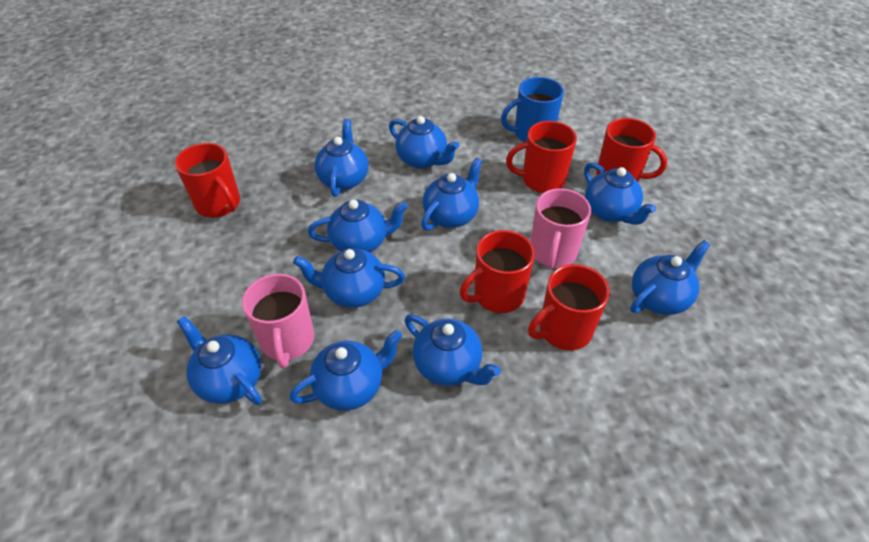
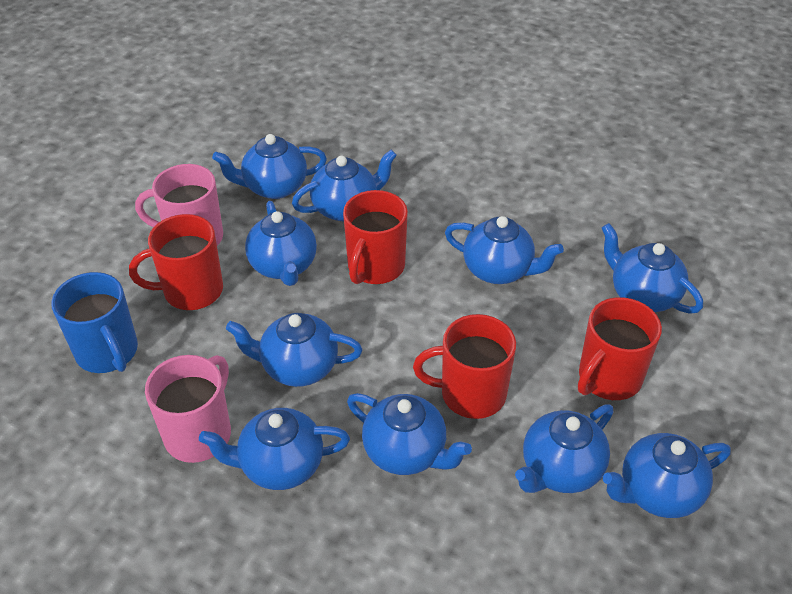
red mug: 5 -> 4

